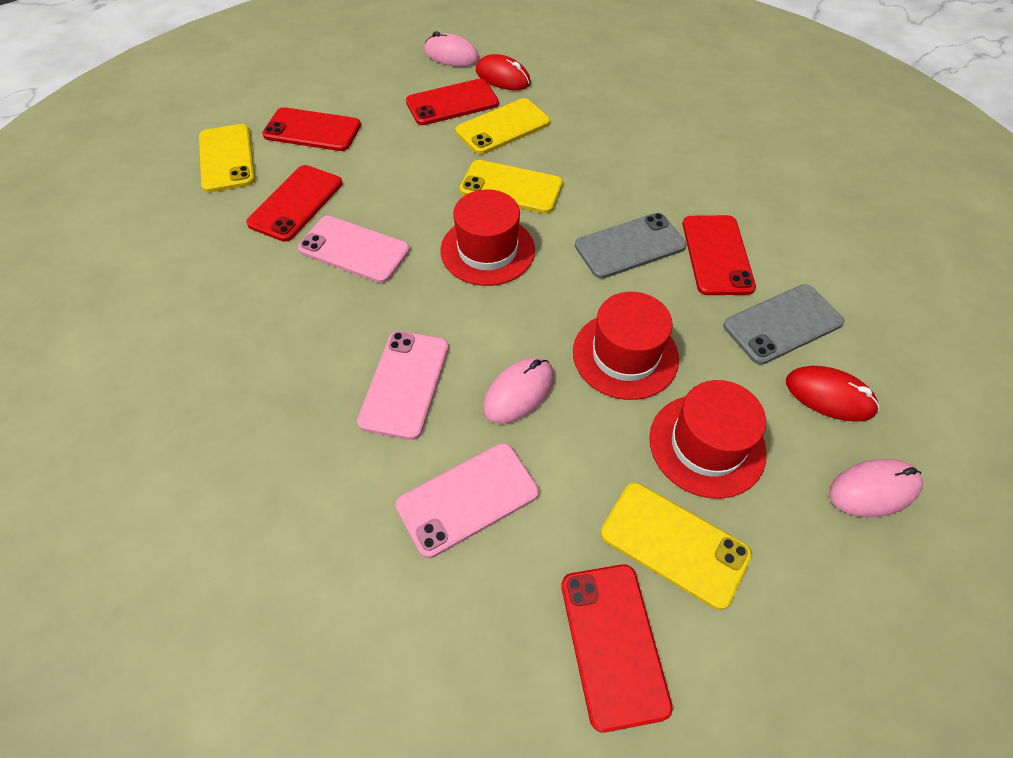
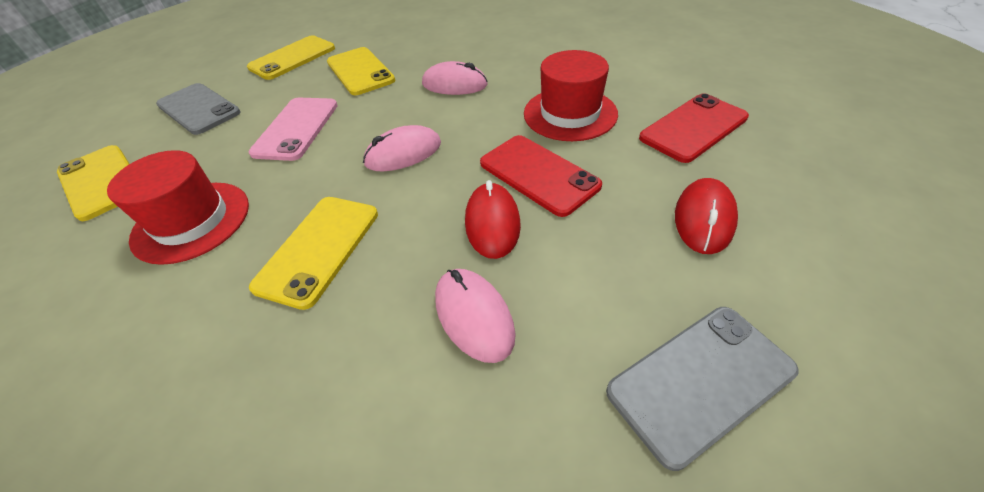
pink phone: 3 -> 1
red hat: 3 -> 2
red phone: 5 -> 2

